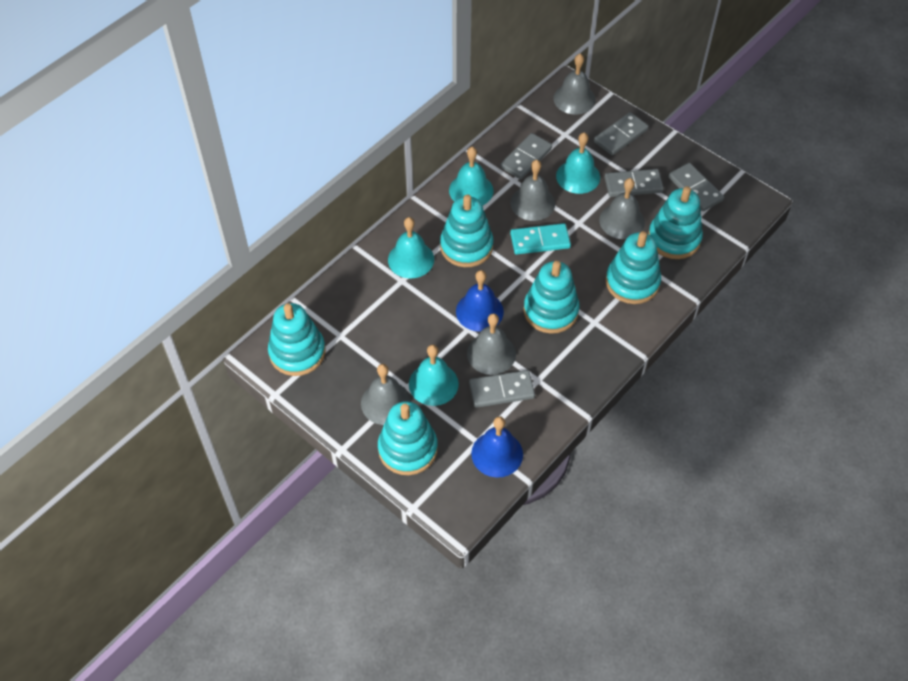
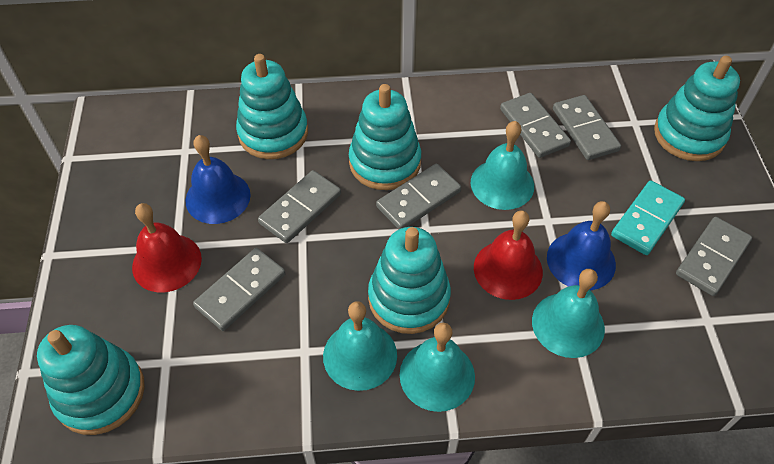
grey bell: 5 -> 0
grey domino: 5 -> 6
red bell: 0 -> 2
turquoise stacking toy: 6 -> 5

